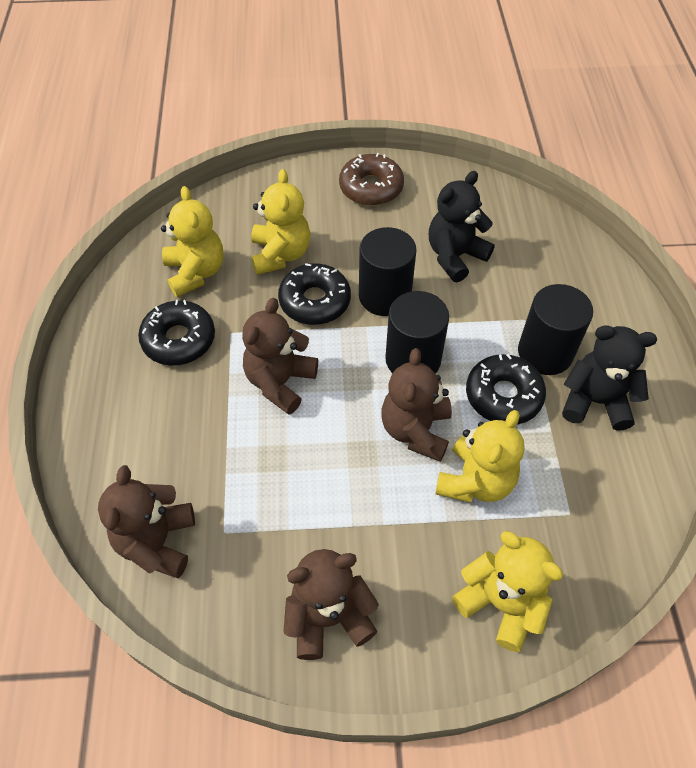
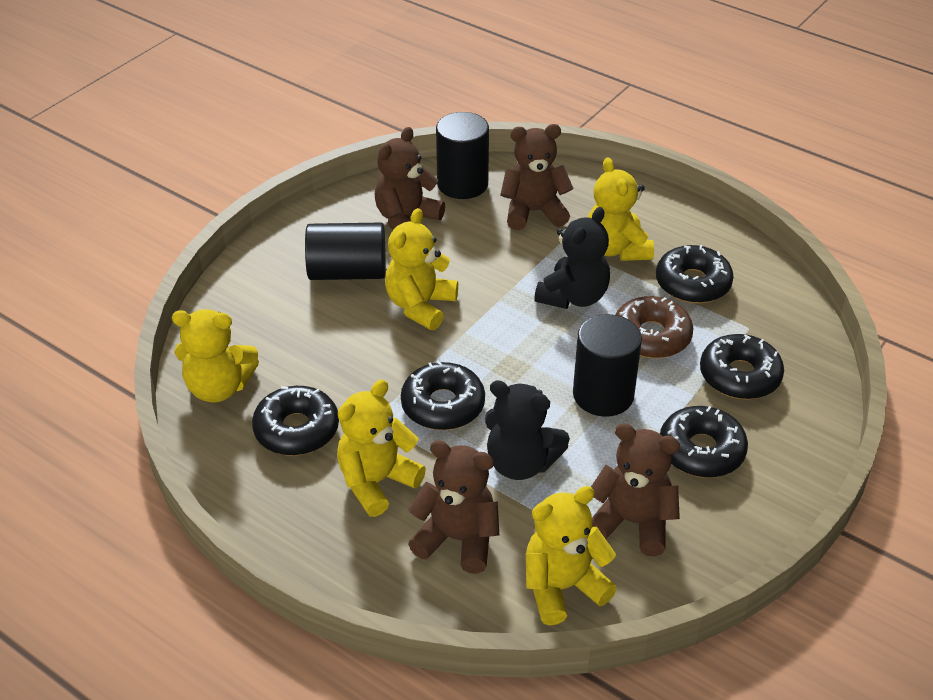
black donut: 3 -> 5
yellow teddy bear: 4 -> 5

